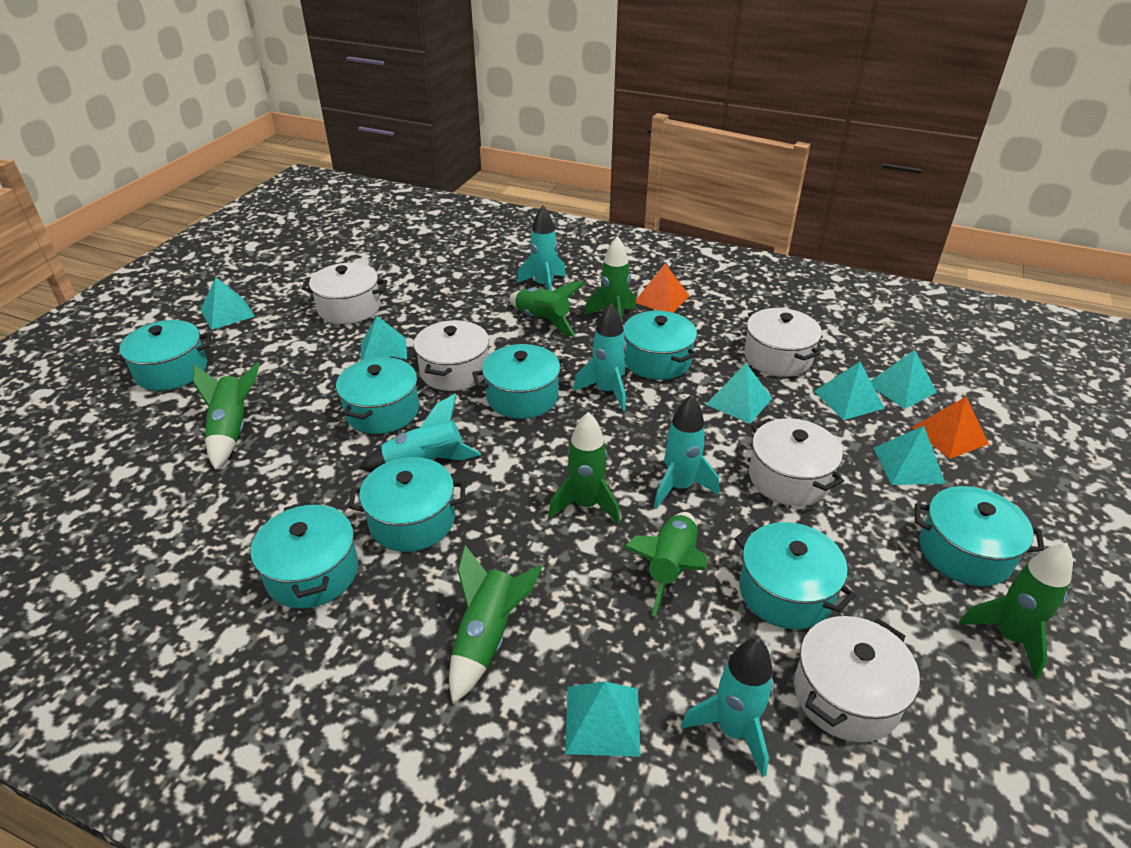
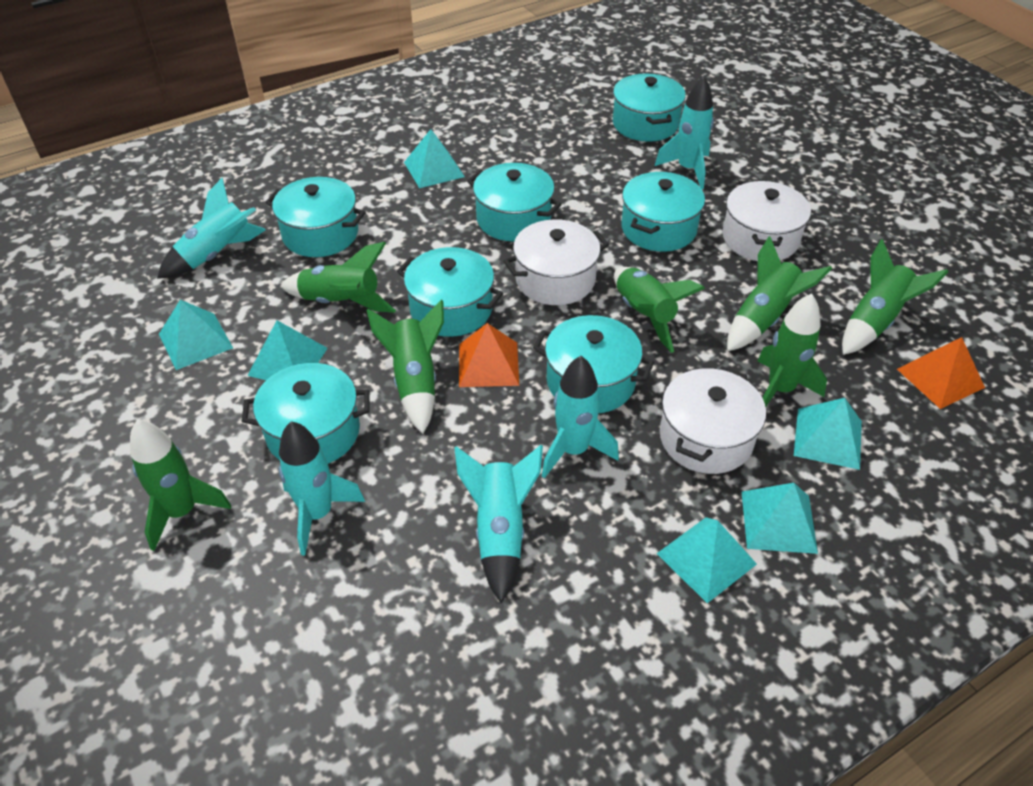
turquoise pot: 8 -> 7
turquoise pyramid: 7 -> 6
white pot: 5 -> 3

